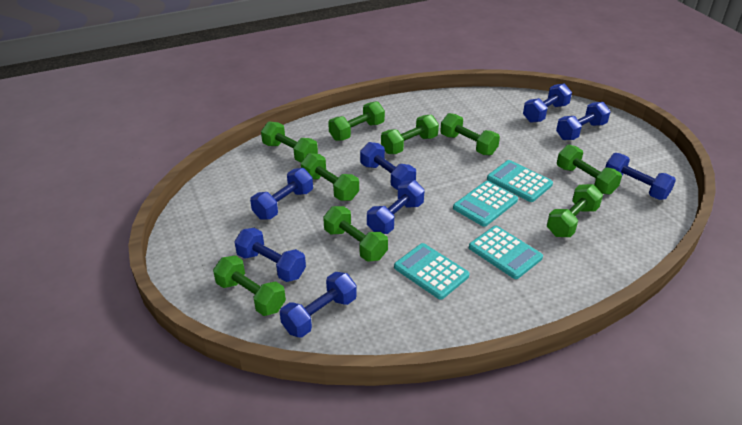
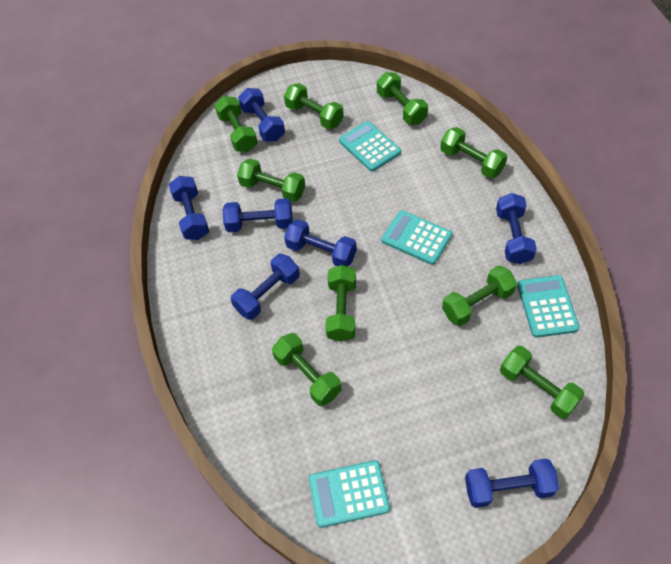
blue dumbbell: 8 -> 7

